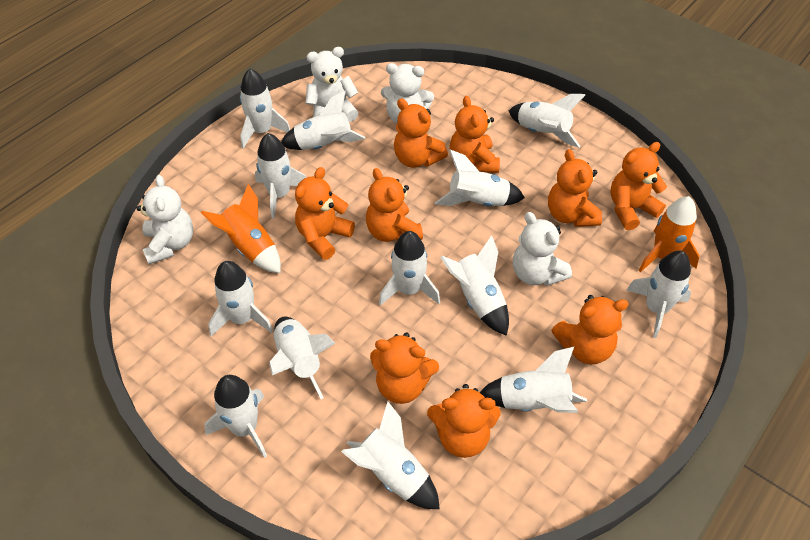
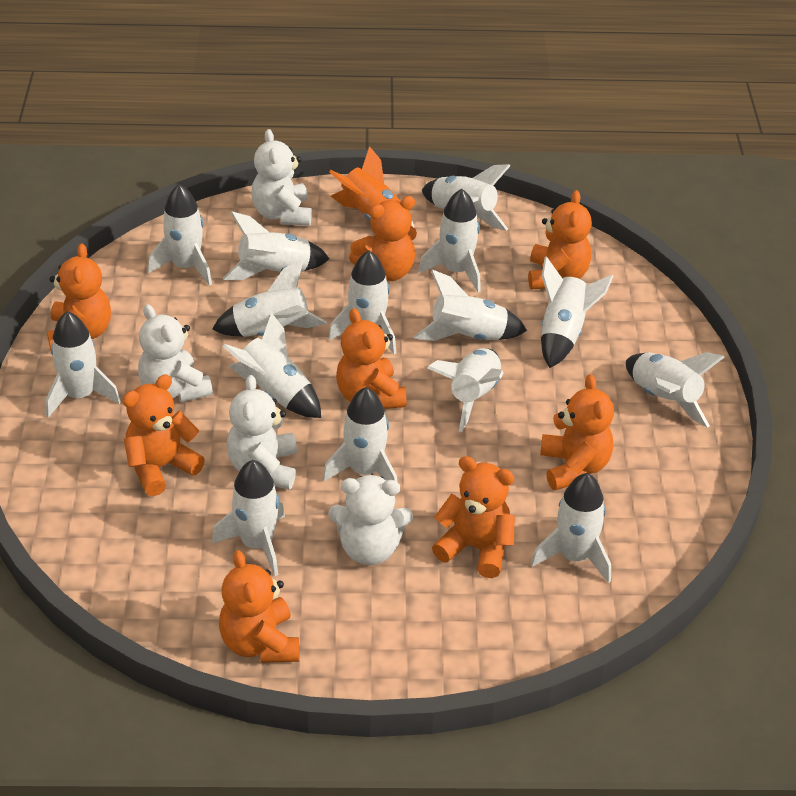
orange rocket: 2 -> 1
orange teddy bear: 9 -> 8
white rocket: 13 -> 15

